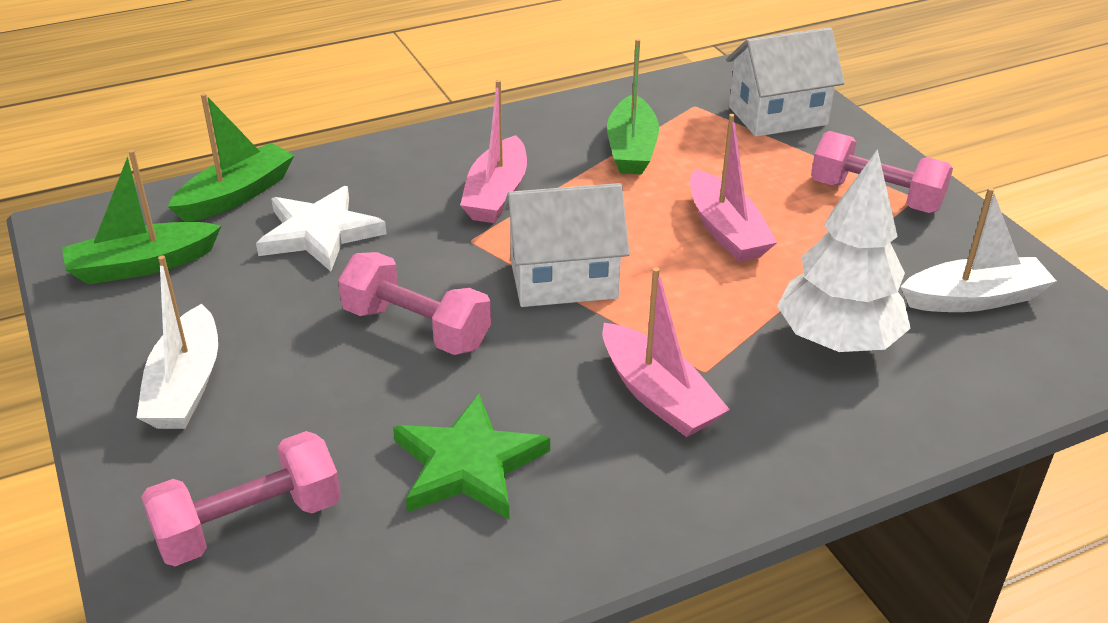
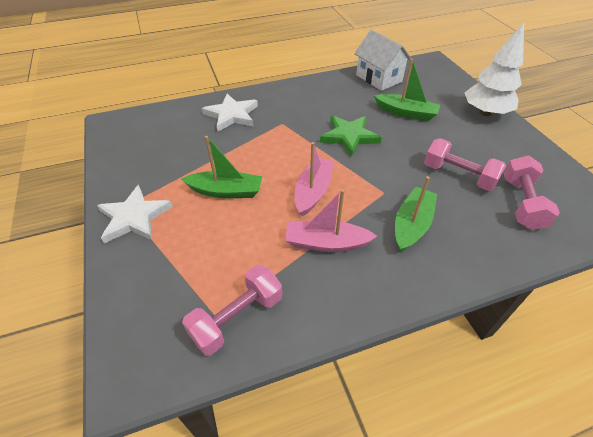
pink boat: 3 -> 2
white boat: 2 -> 0
white house: 2 -> 1
white star: 1 -> 2

